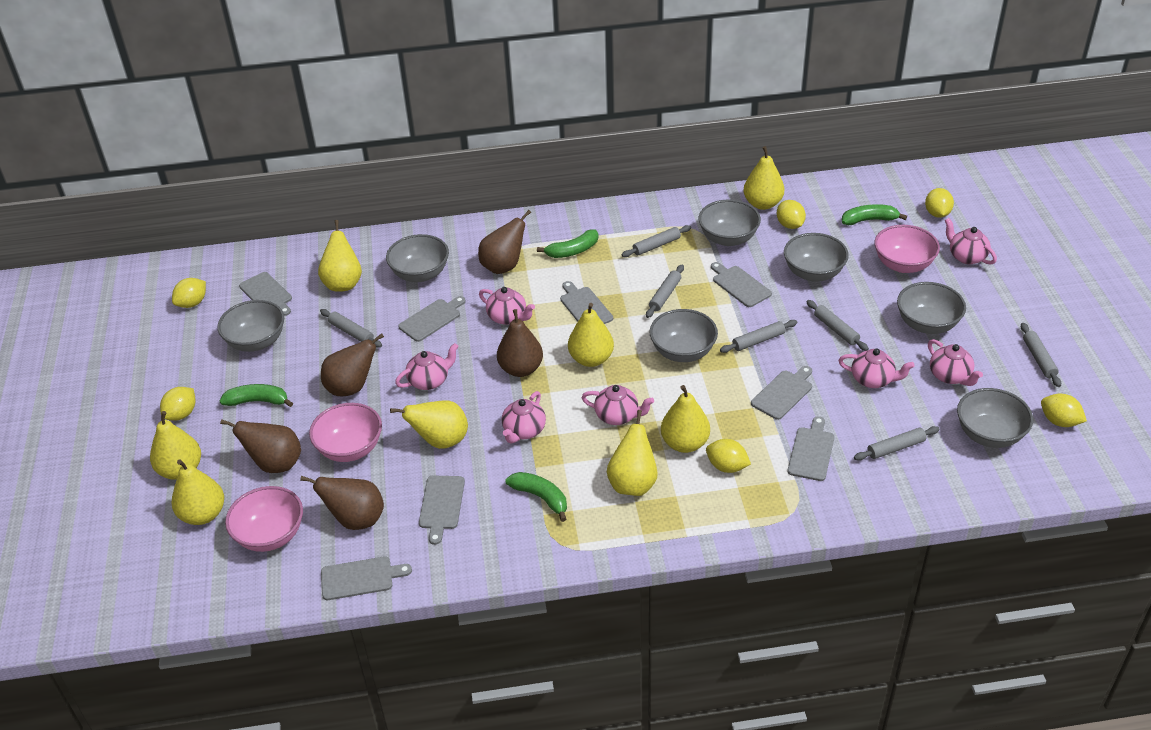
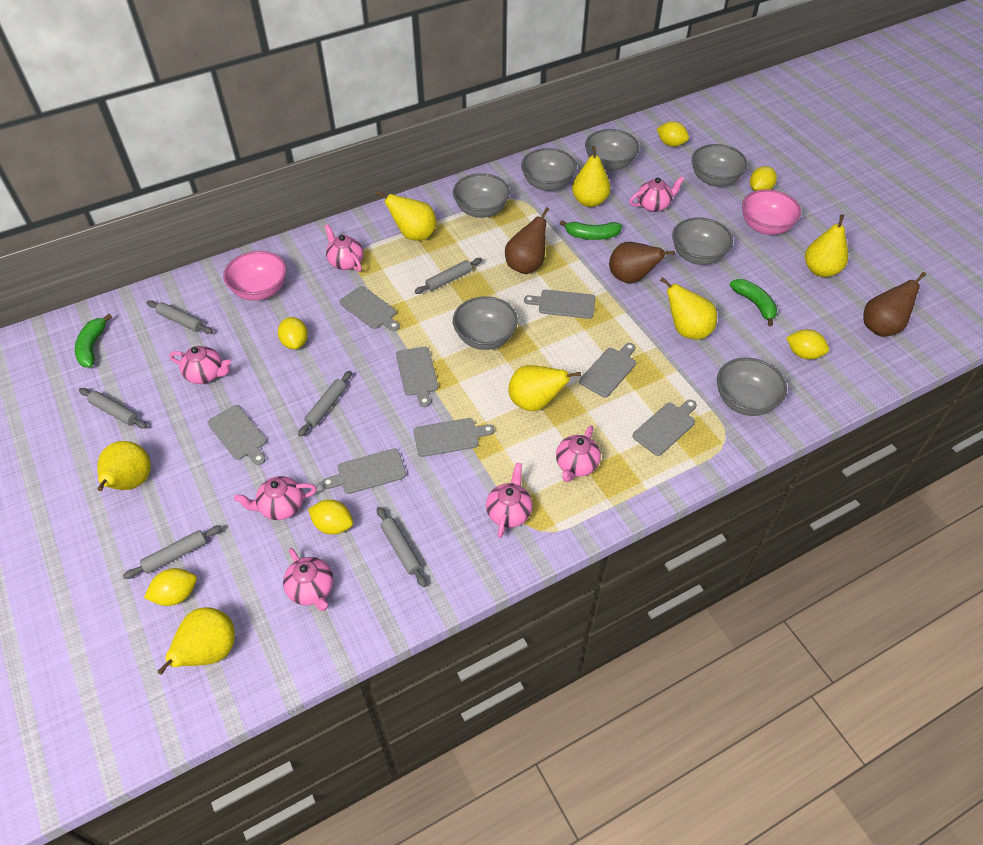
brown pear: 5 -> 3
green banana: 4 -> 3
grey rolling pin: 7 -> 6
pink bowl: 3 -> 2
yellow pear: 8 -> 7

